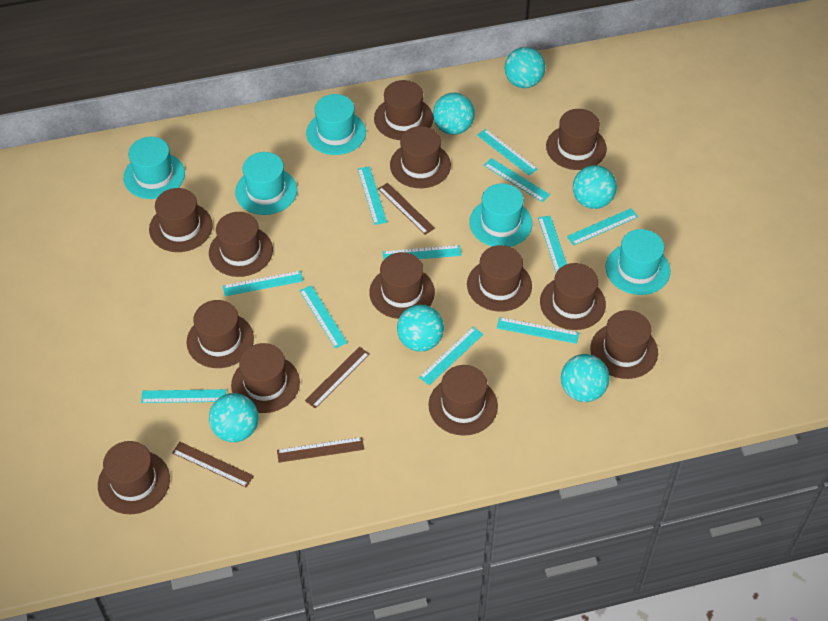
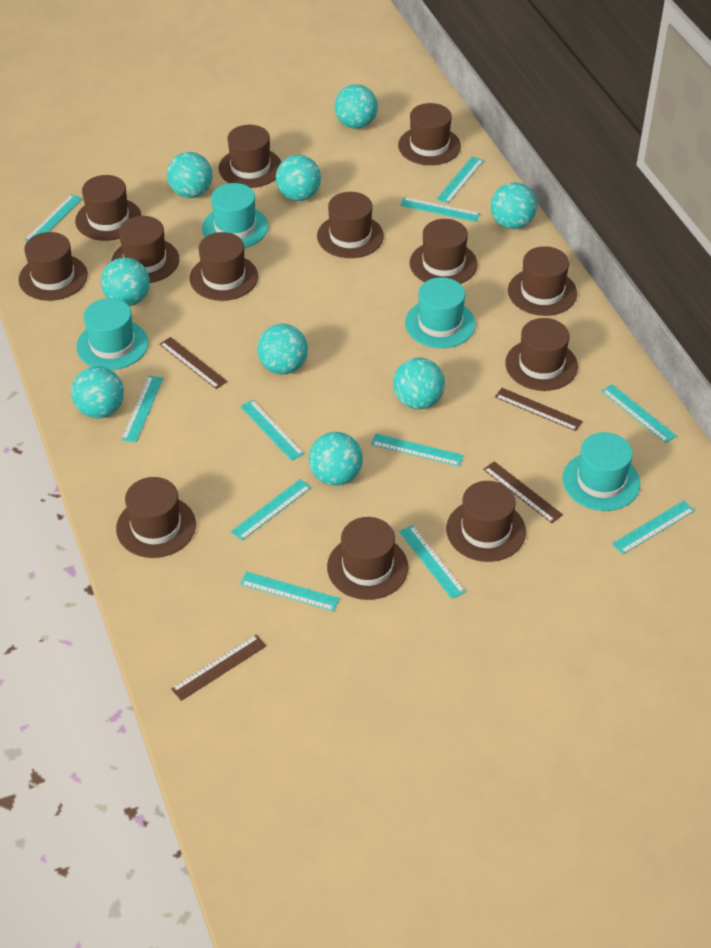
turquoise ball: 6 -> 9
turquoise hat: 5 -> 4

